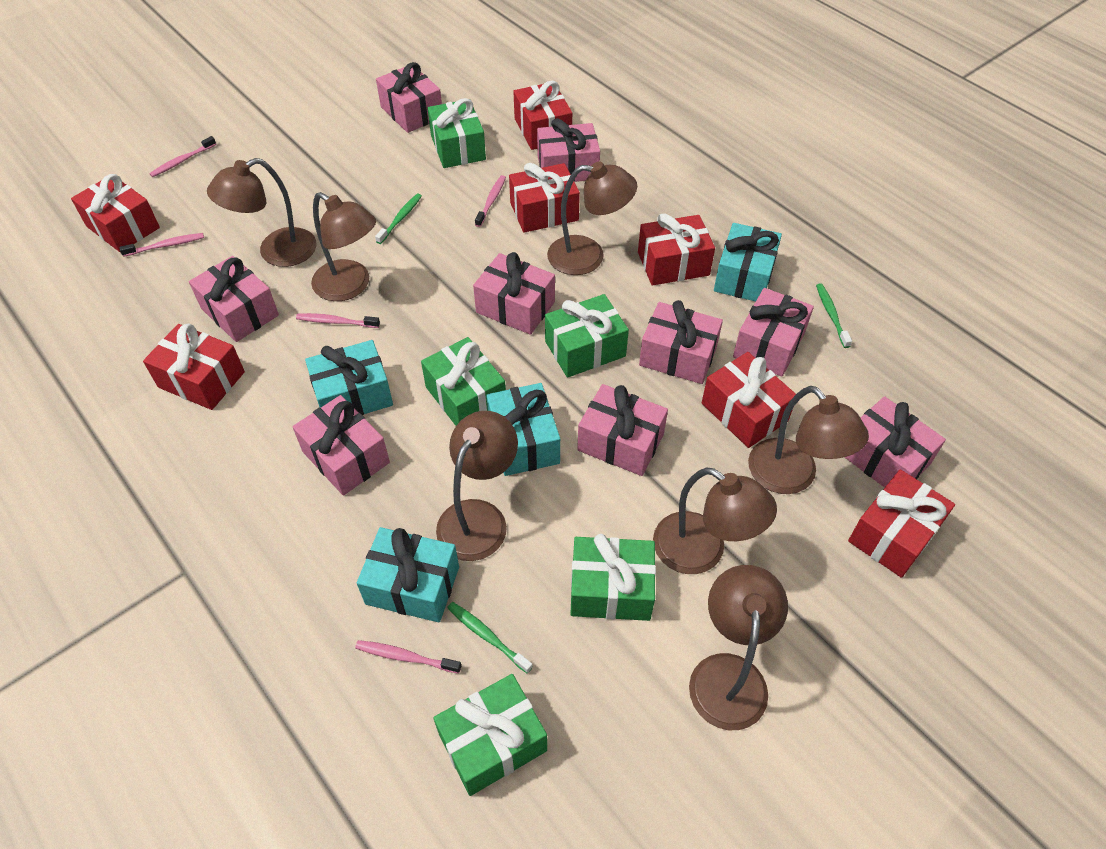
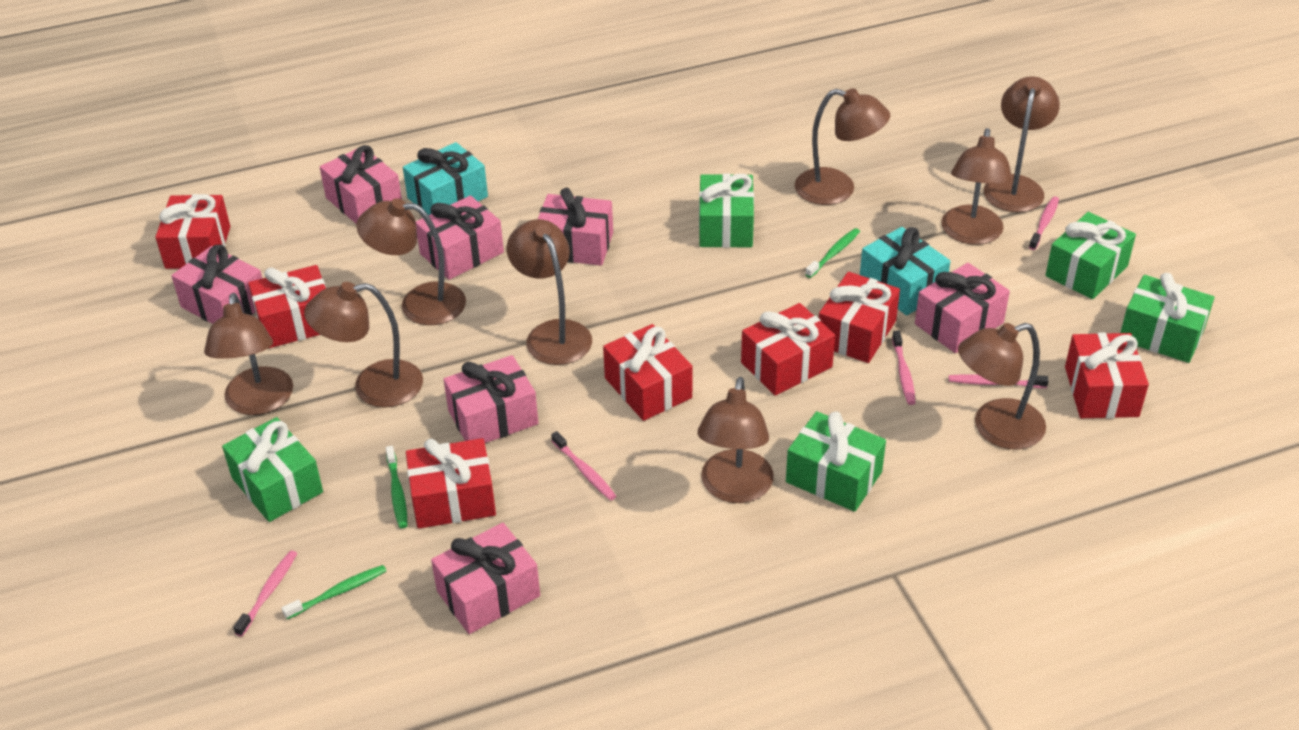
brown lamp: 7 -> 9
pink gift: 9 -> 7
turquoise gift: 4 -> 2

